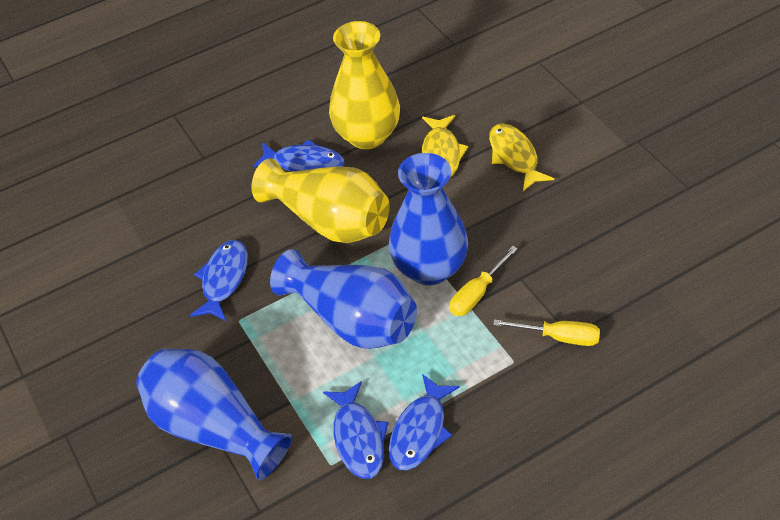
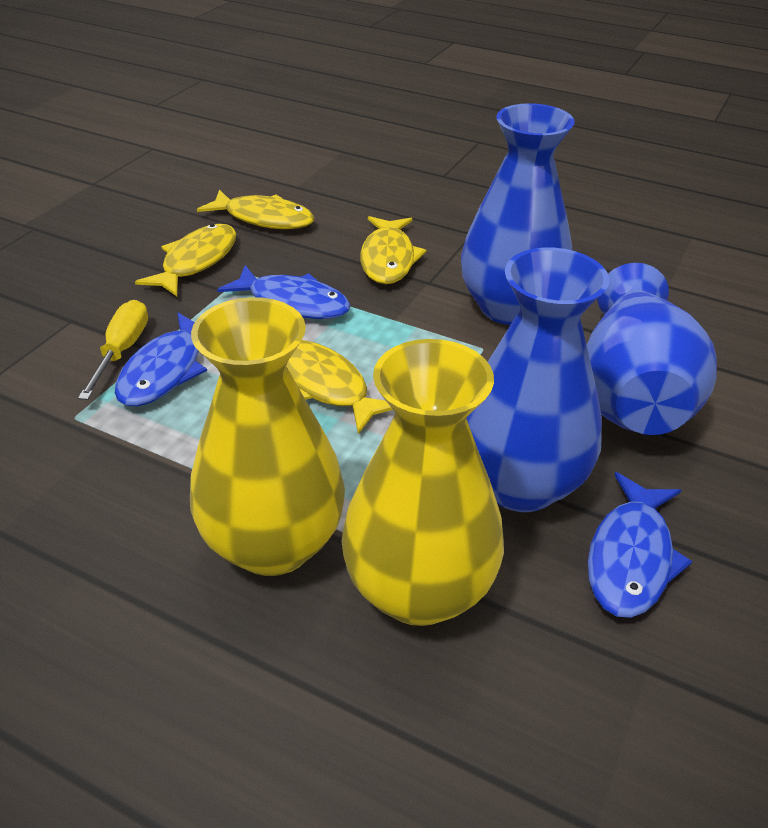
blue fish: 4 -> 3
yellow fish: 2 -> 4
yellow screwdriver: 2 -> 1

